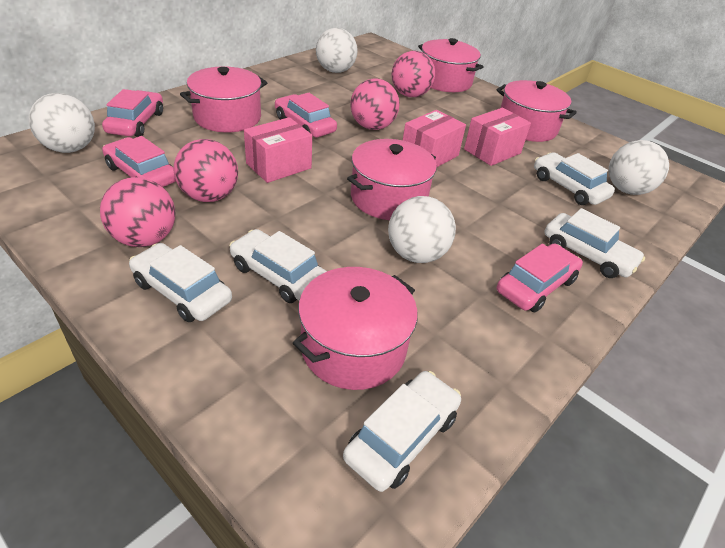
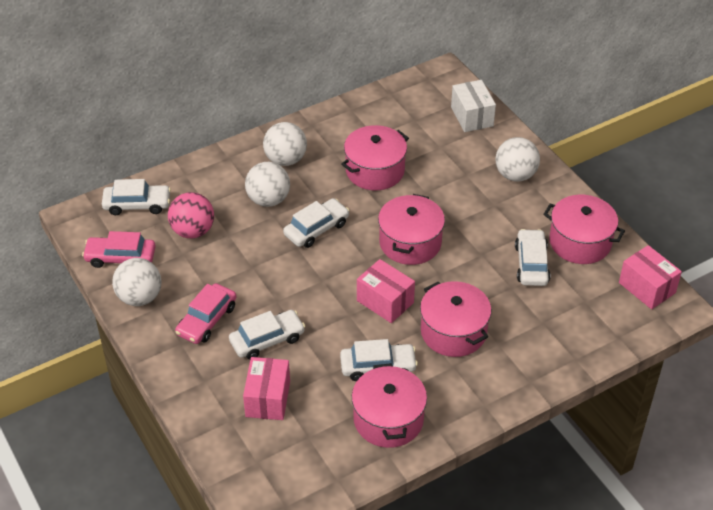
pink ball: 4 -> 1
pink car: 4 -> 2
white box: 0 -> 1

